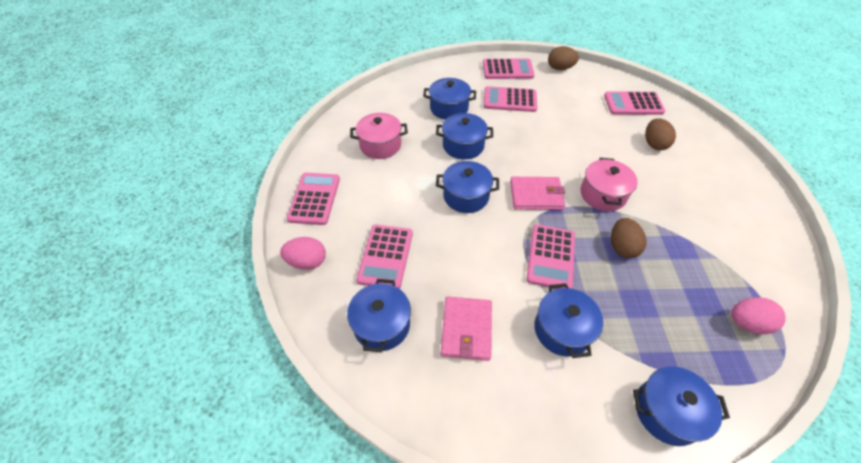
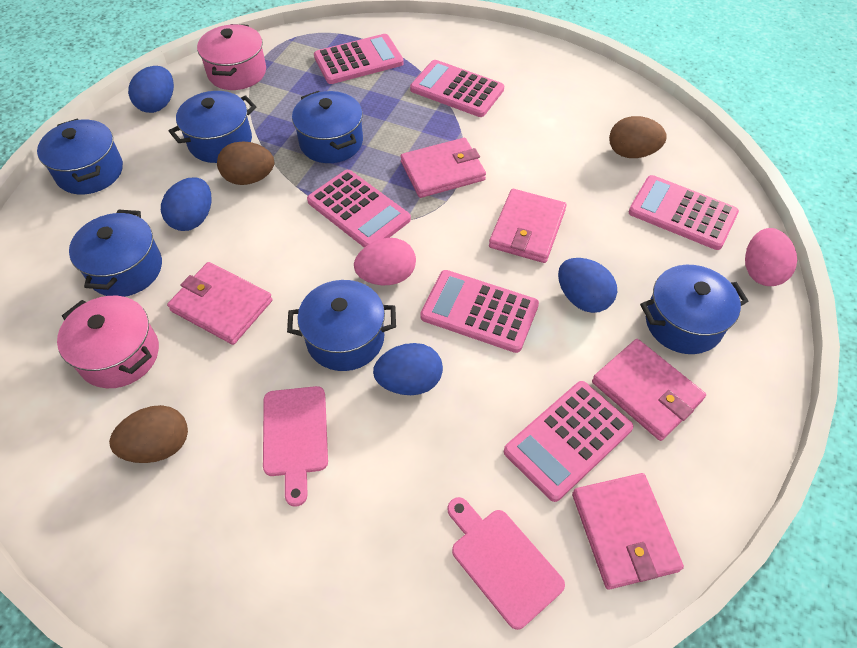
blue egg: 0 -> 4
pink cutting board: 0 -> 2
pink wallet: 2 -> 5

